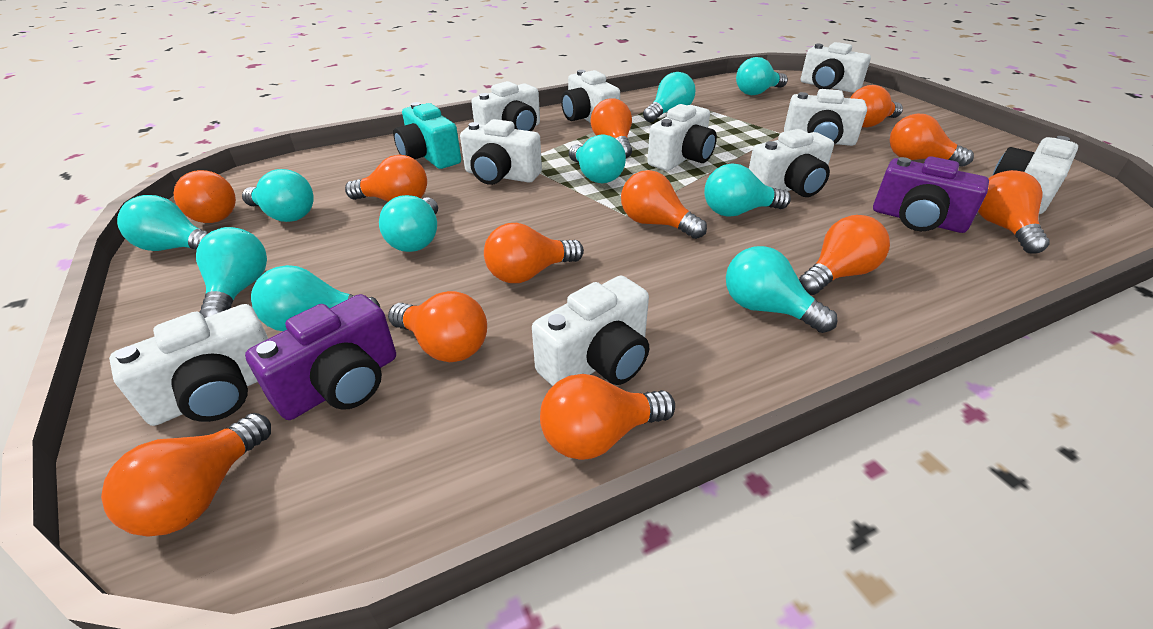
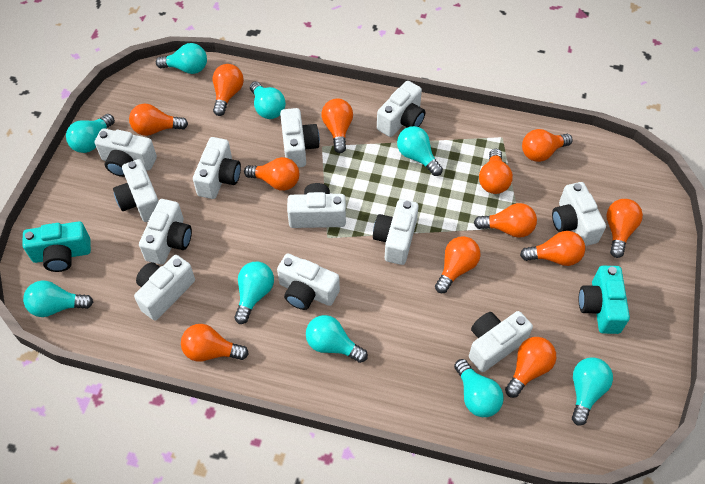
purple camera: 2 -> 0
turquoise camera: 1 -> 2
turquoise light bulb: 10 -> 9
white camera: 10 -> 12

